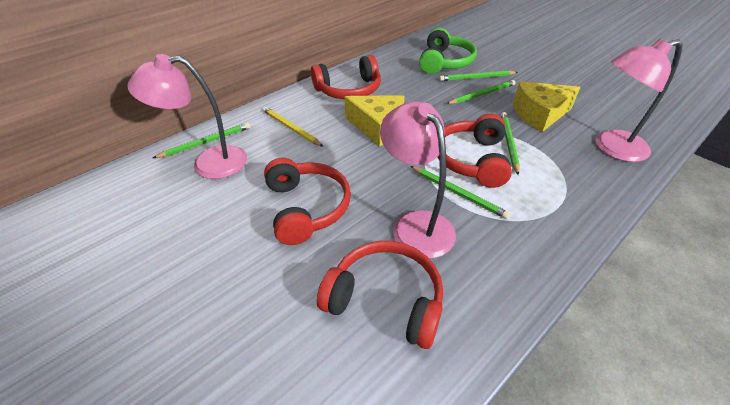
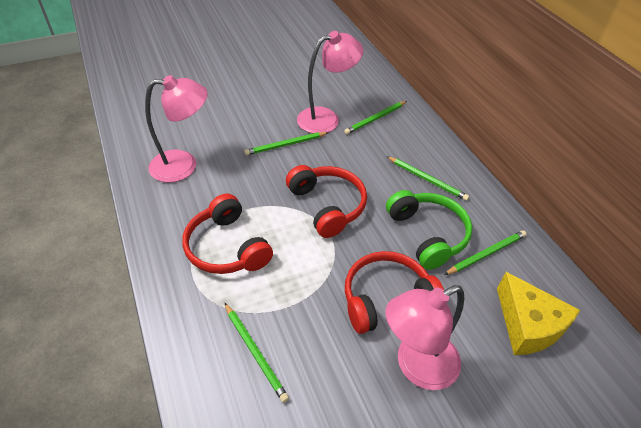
red headphones: 4 -> 3
yellow cheese: 2 -> 1
yellow pencil: 1 -> 0

